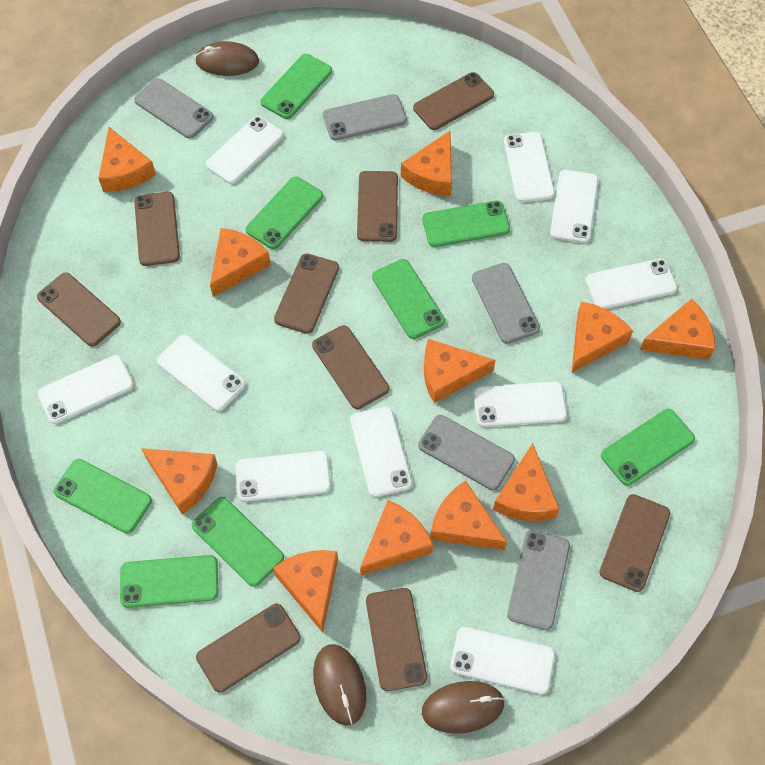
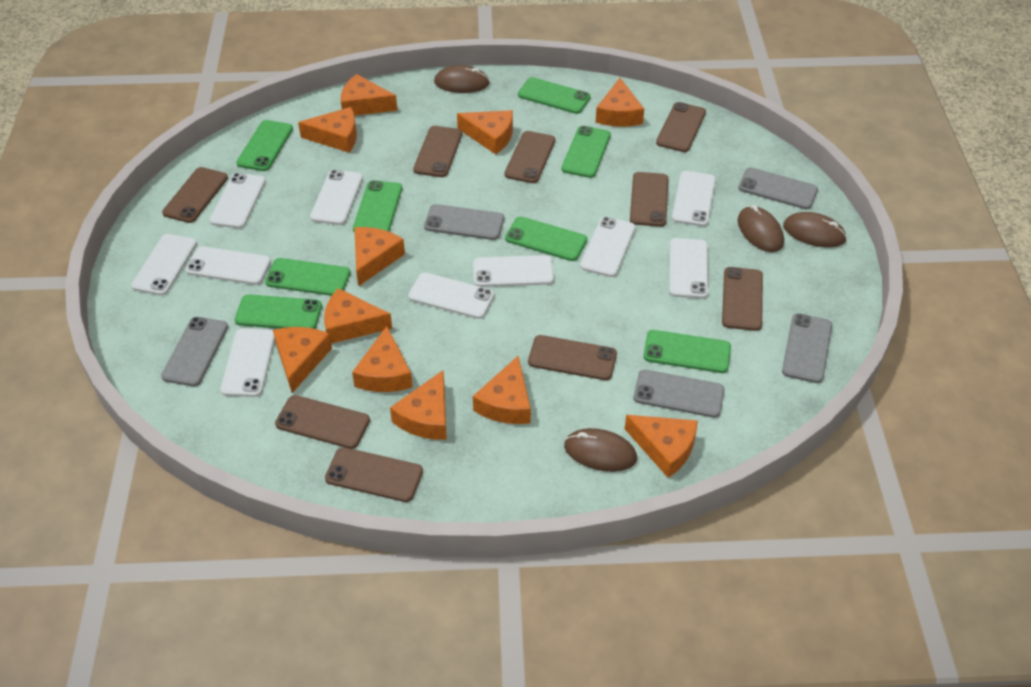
brown mouse: 3 -> 4

